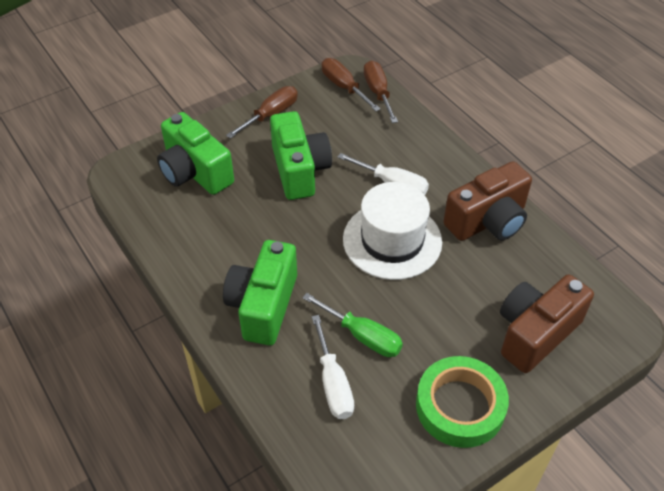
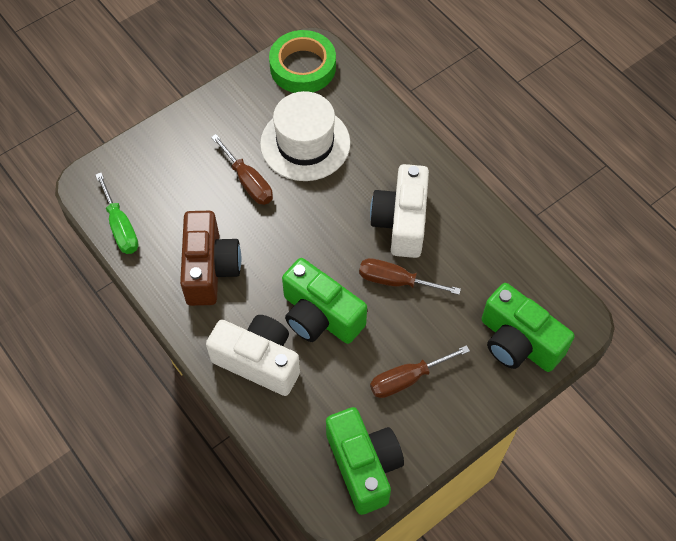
brown camera: 2 -> 1
white camera: 0 -> 2
white screwdriver: 2 -> 0

